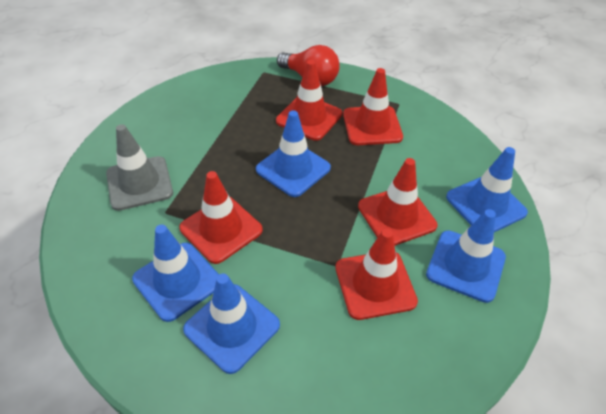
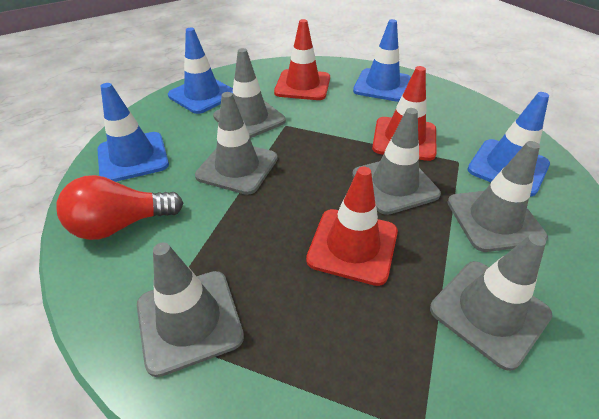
blue traffic cone: 5 -> 4
grey traffic cone: 1 -> 6
red traffic cone: 5 -> 3

